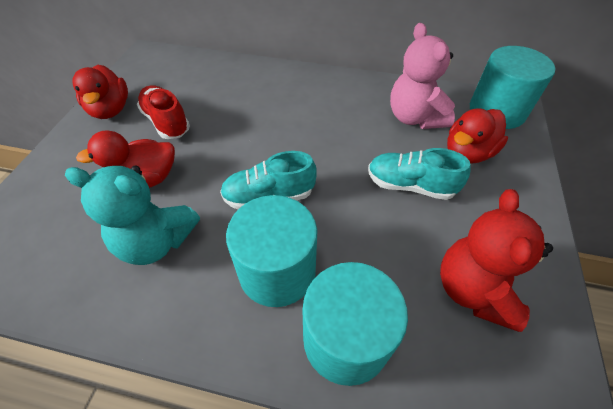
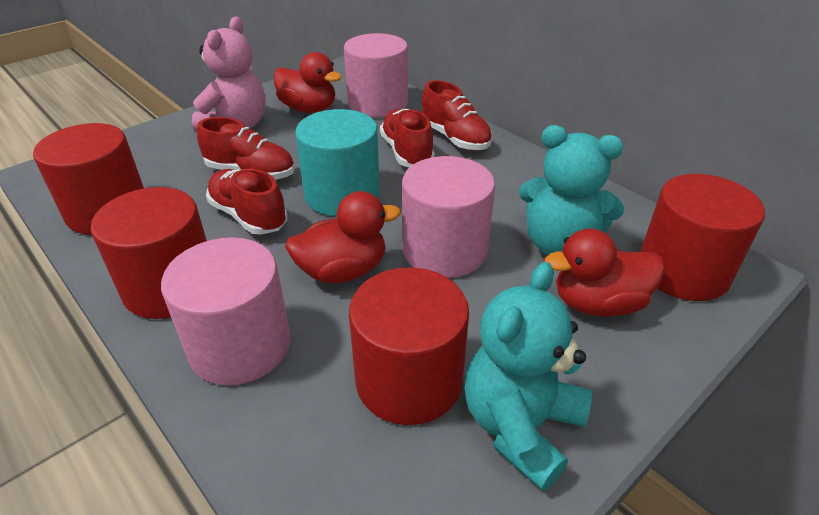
pink cylinder: 0 -> 3
red cylinder: 0 -> 4
red shoe: 1 -> 4
red teddy bear: 1 -> 0
turquoise cylinder: 3 -> 1
turquoise shoe: 2 -> 0
turquoise teddy bear: 1 -> 2

